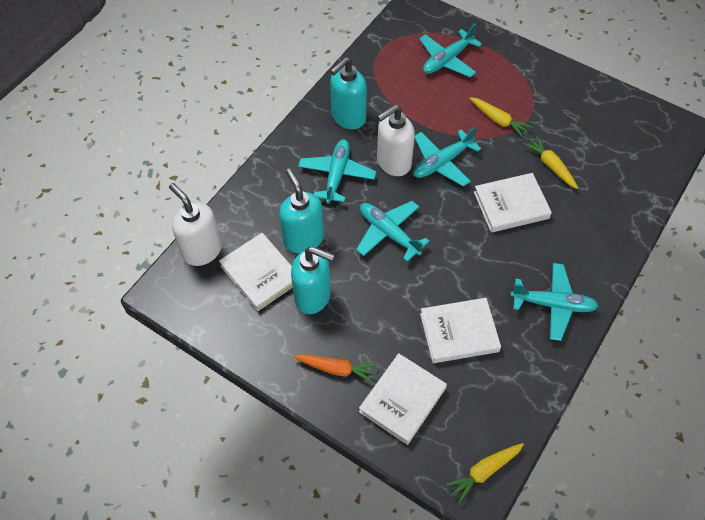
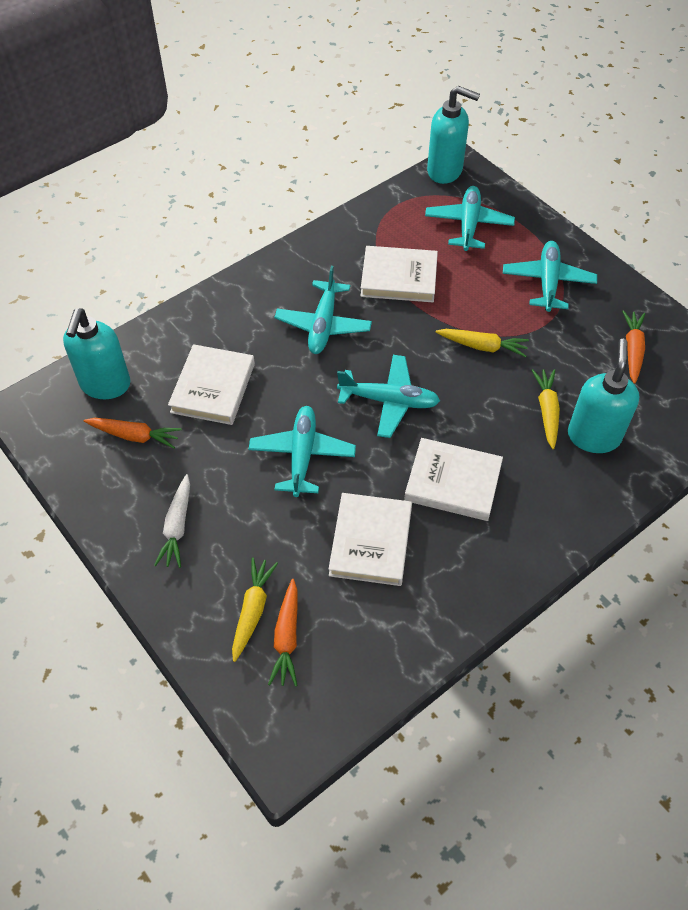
orange carrot: 1 -> 3
white carrot: 0 -> 1
white soap dispenser: 2 -> 0

